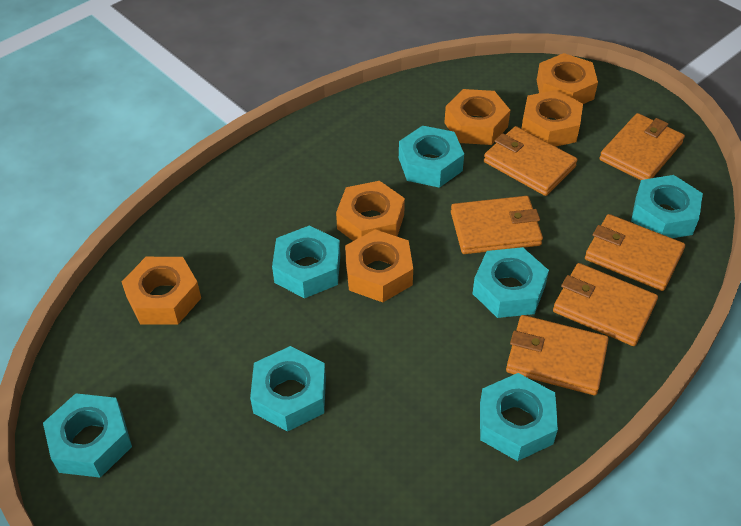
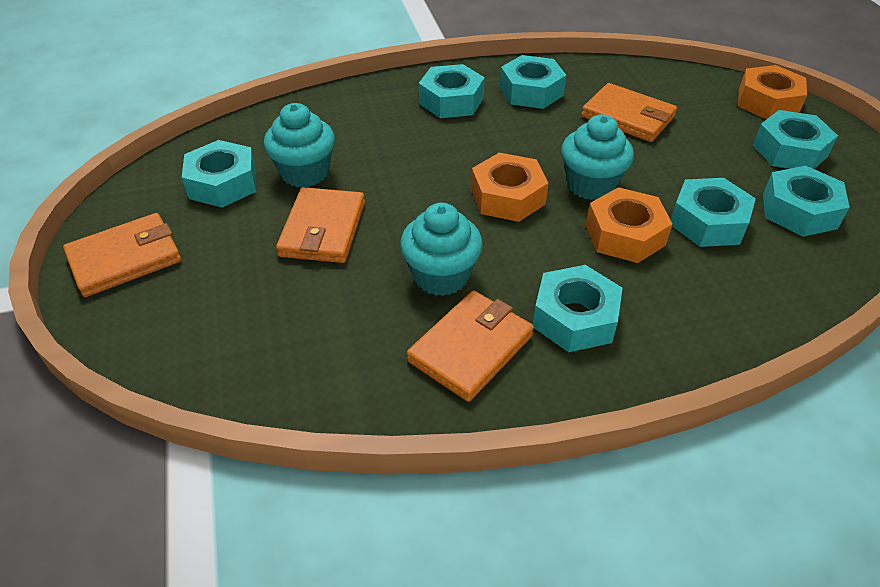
orange nut: 6 -> 3
orange wallet: 6 -> 4
turquoise cupcake: 0 -> 3

